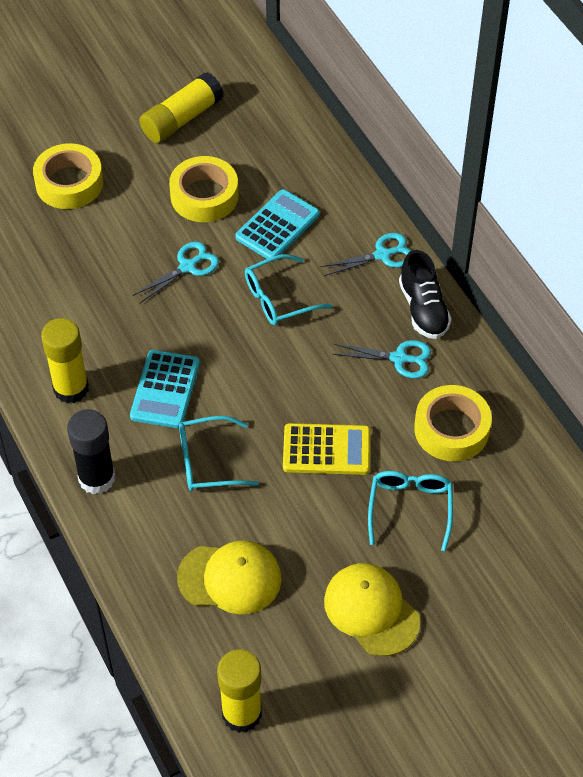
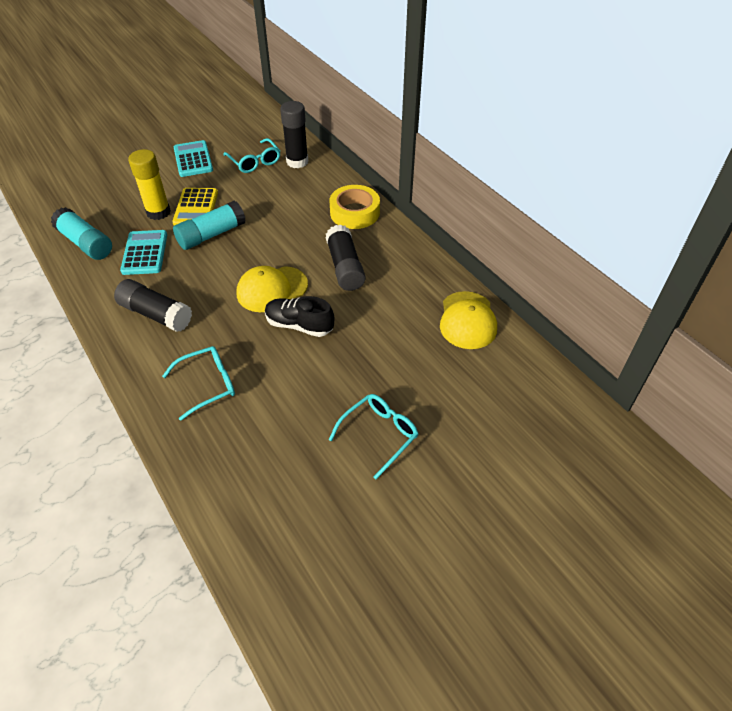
black glue stick: 1 -> 3
turquoise glue stick: 0 -> 2
turquoise scissors: 3 -> 0
yellow glue stick: 3 -> 1
yellow tape: 3 -> 1

